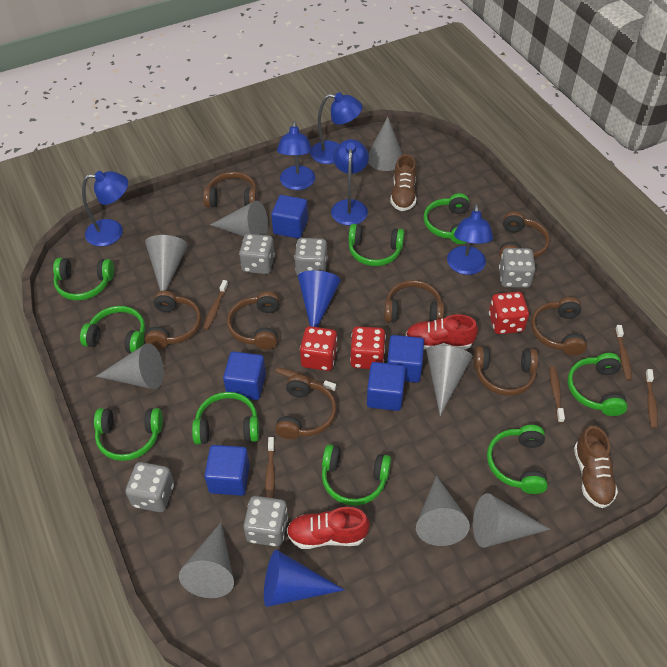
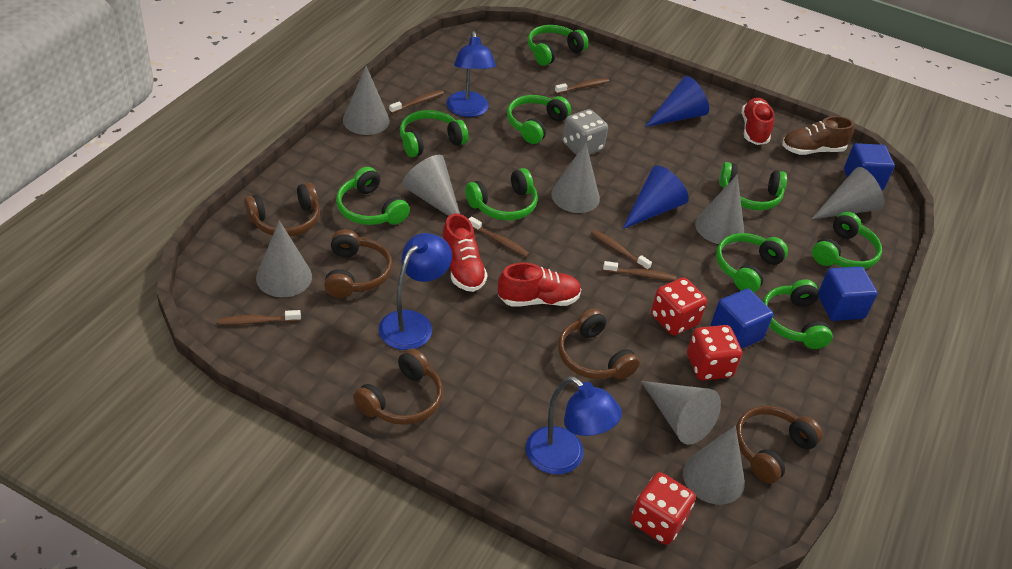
blue cube: 5 -> 3
blue lamp: 5 -> 3
brown headphones: 8 -> 5
brown shoe: 2 -> 1
grey dice: 5 -> 1
red shoe: 2 -> 3

